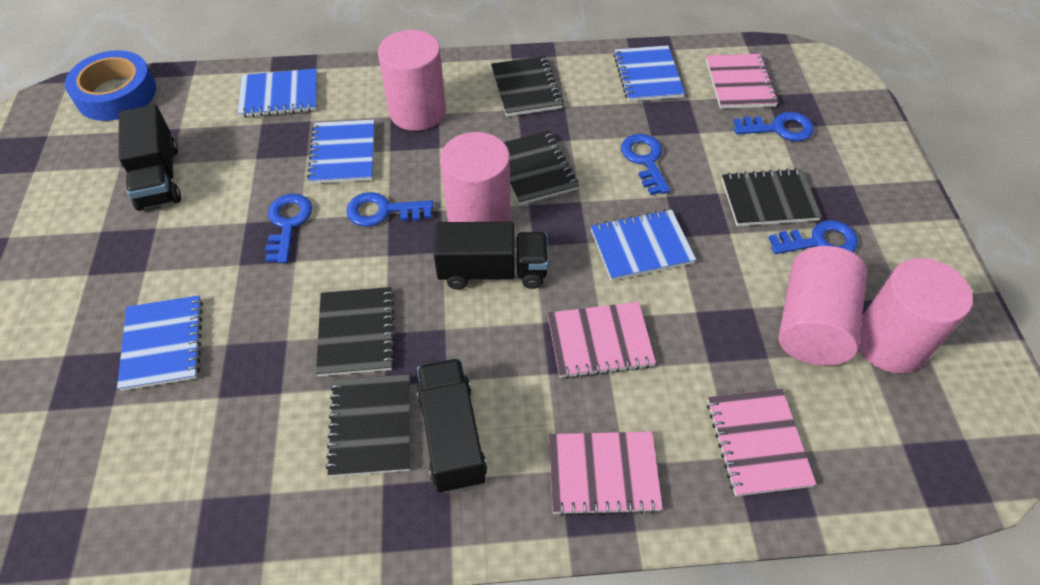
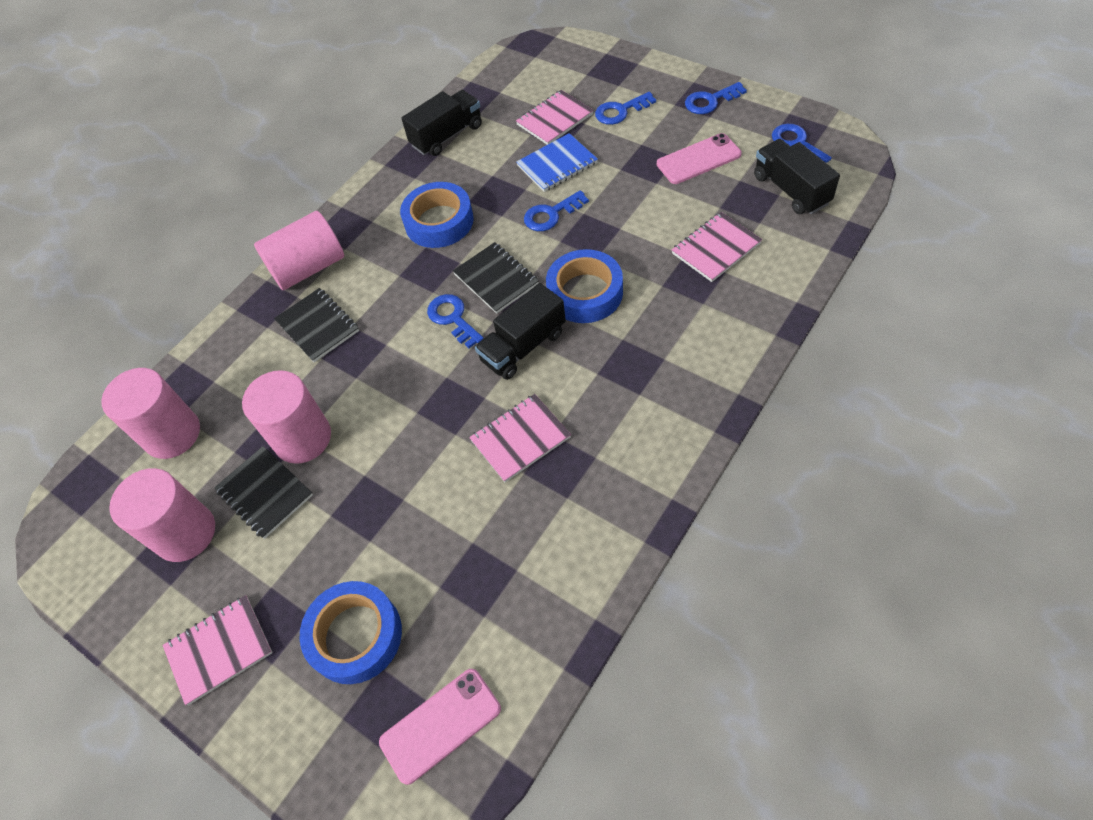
black notebook: 5 -> 3
blue notebook: 5 -> 1
blue tape: 1 -> 3
pink phone: 0 -> 2

